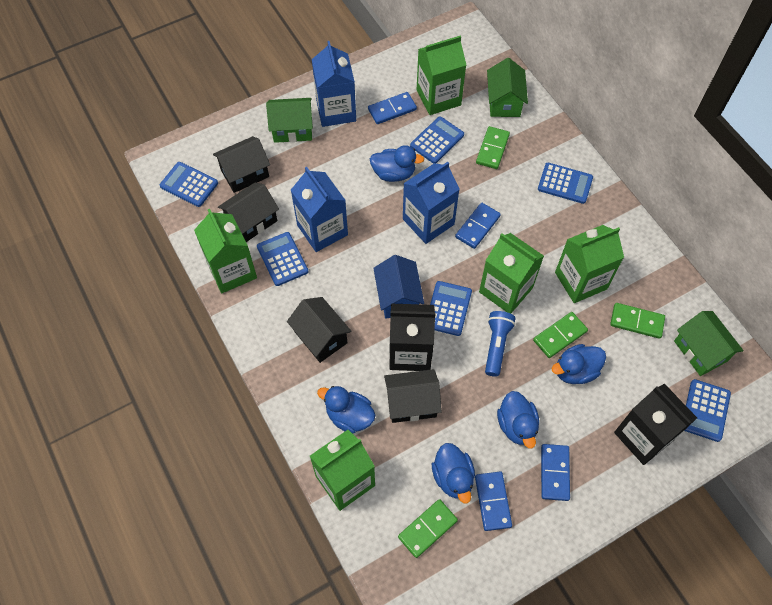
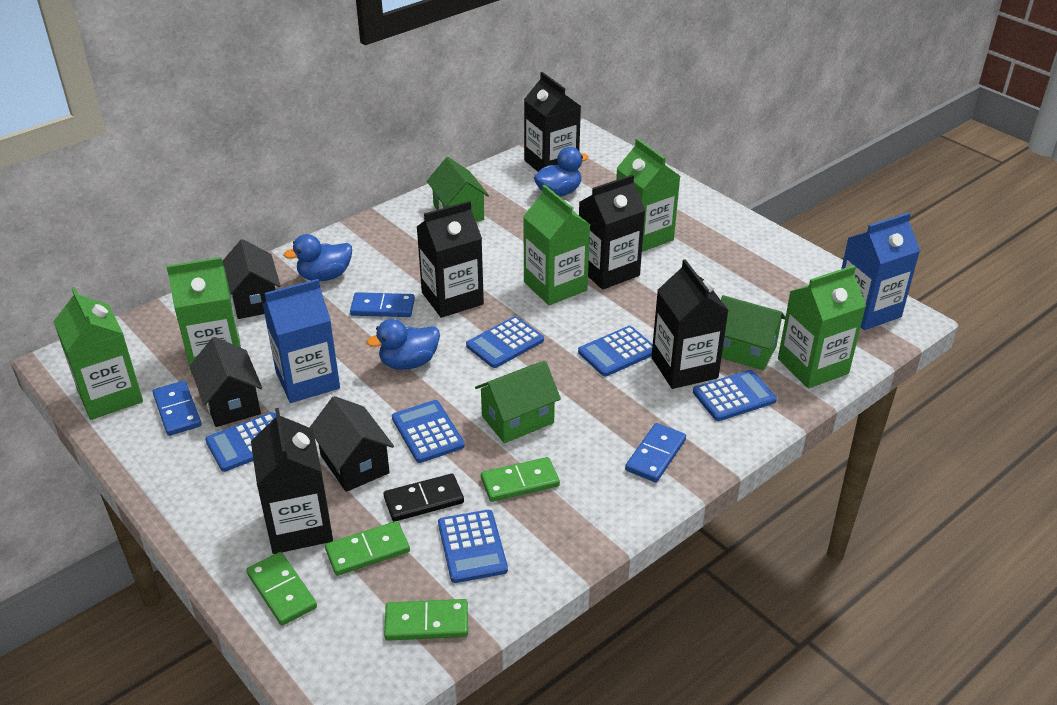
black carton: 2 -> 5
black domino: 0 -> 1
black house: 4 -> 3
blue carton: 3 -> 2
blue domino: 4 -> 3
blue duck: 5 -> 3
blue flashlight: 1 -> 0
blue house: 1 -> 0

